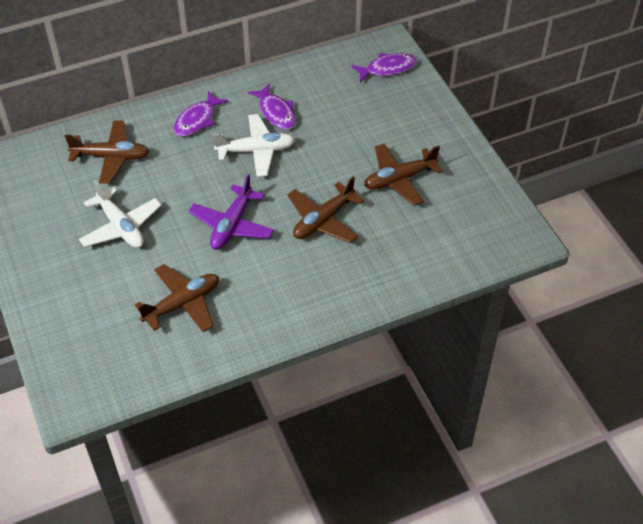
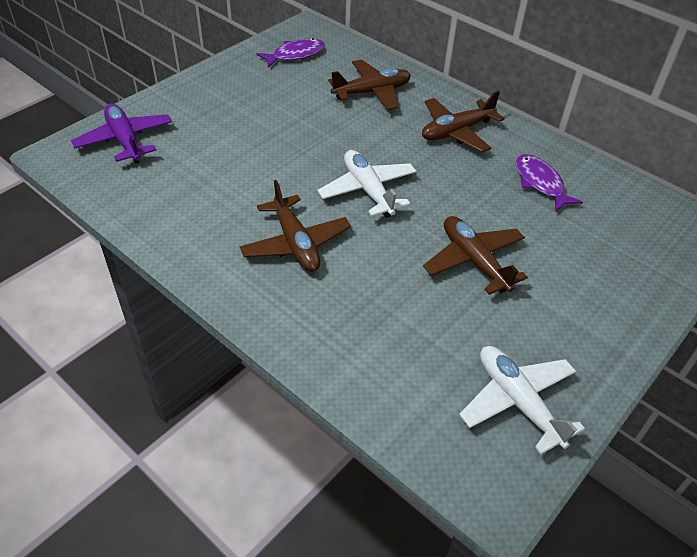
purple fish: 3 -> 2

